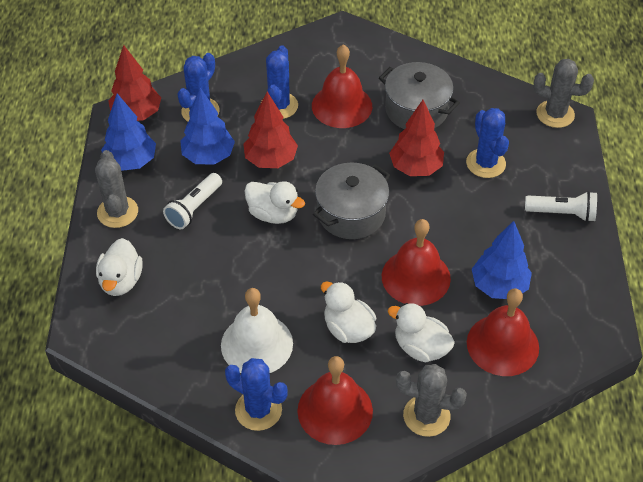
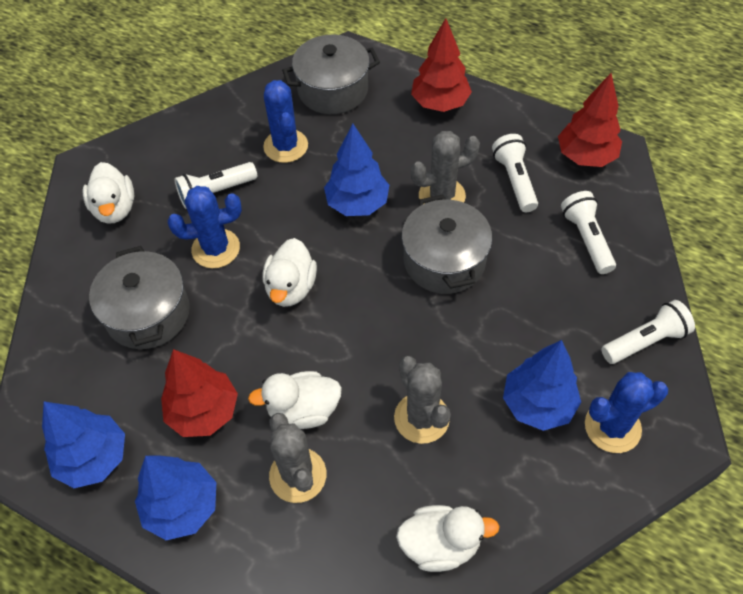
blue cactus: 4 -> 3
blue tree: 3 -> 4
grey pot: 2 -> 3
red bell: 4 -> 0
white bell: 1 -> 0
white flashlight: 2 -> 4

